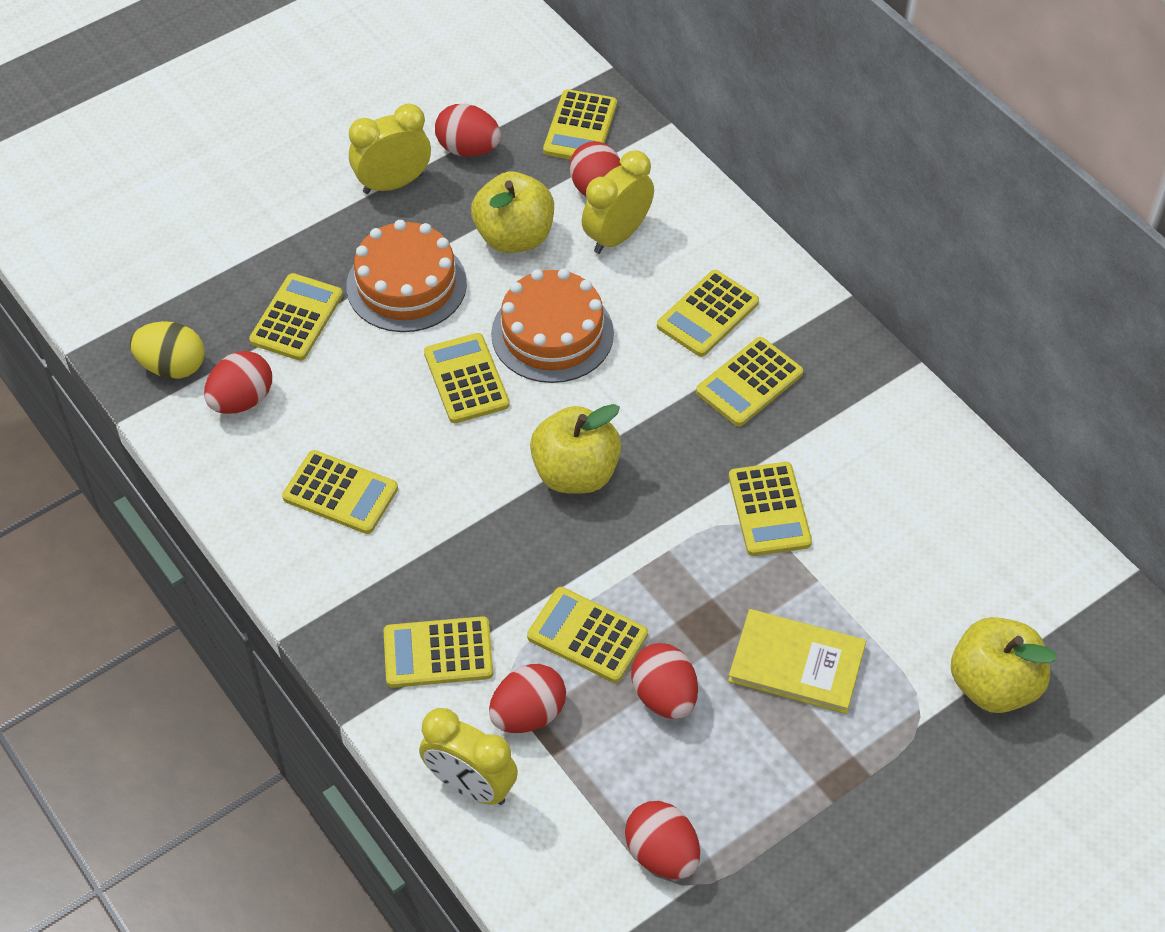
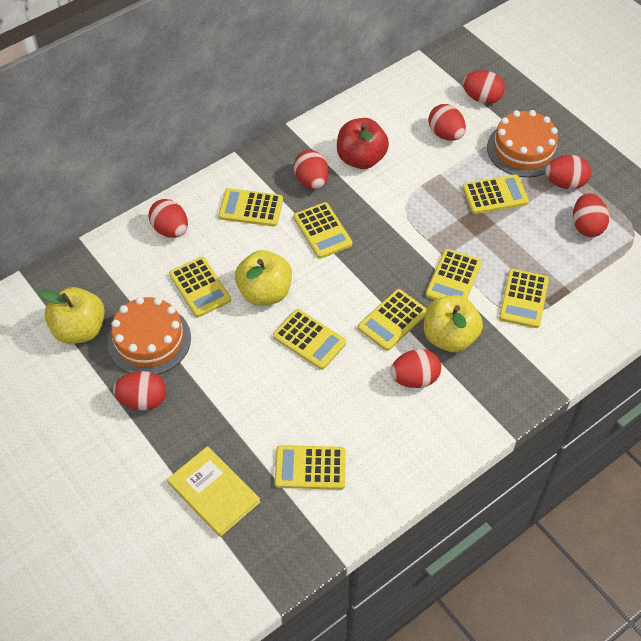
red apple: 0 -> 1
red egg: 6 -> 8
yellow clock: 3 -> 0
yellow egg: 1 -> 0

